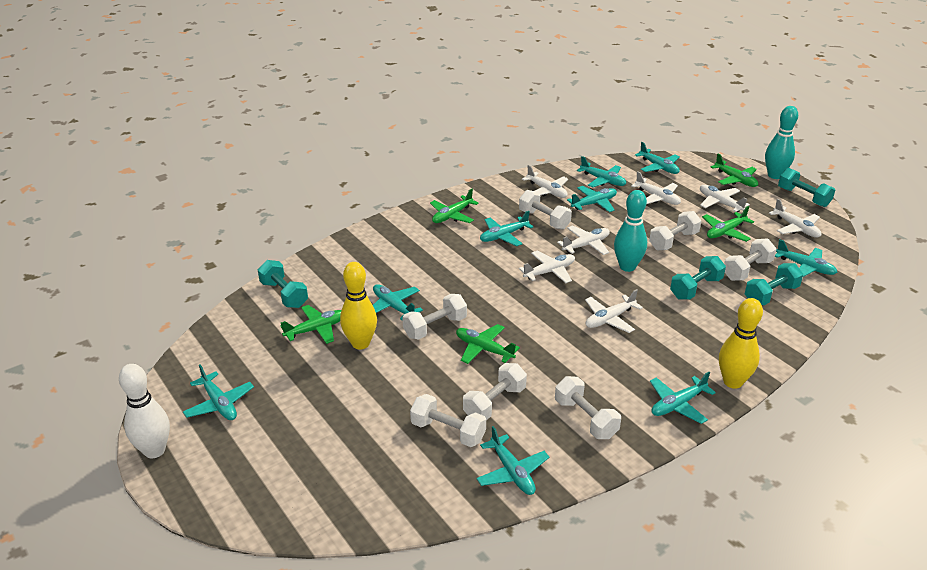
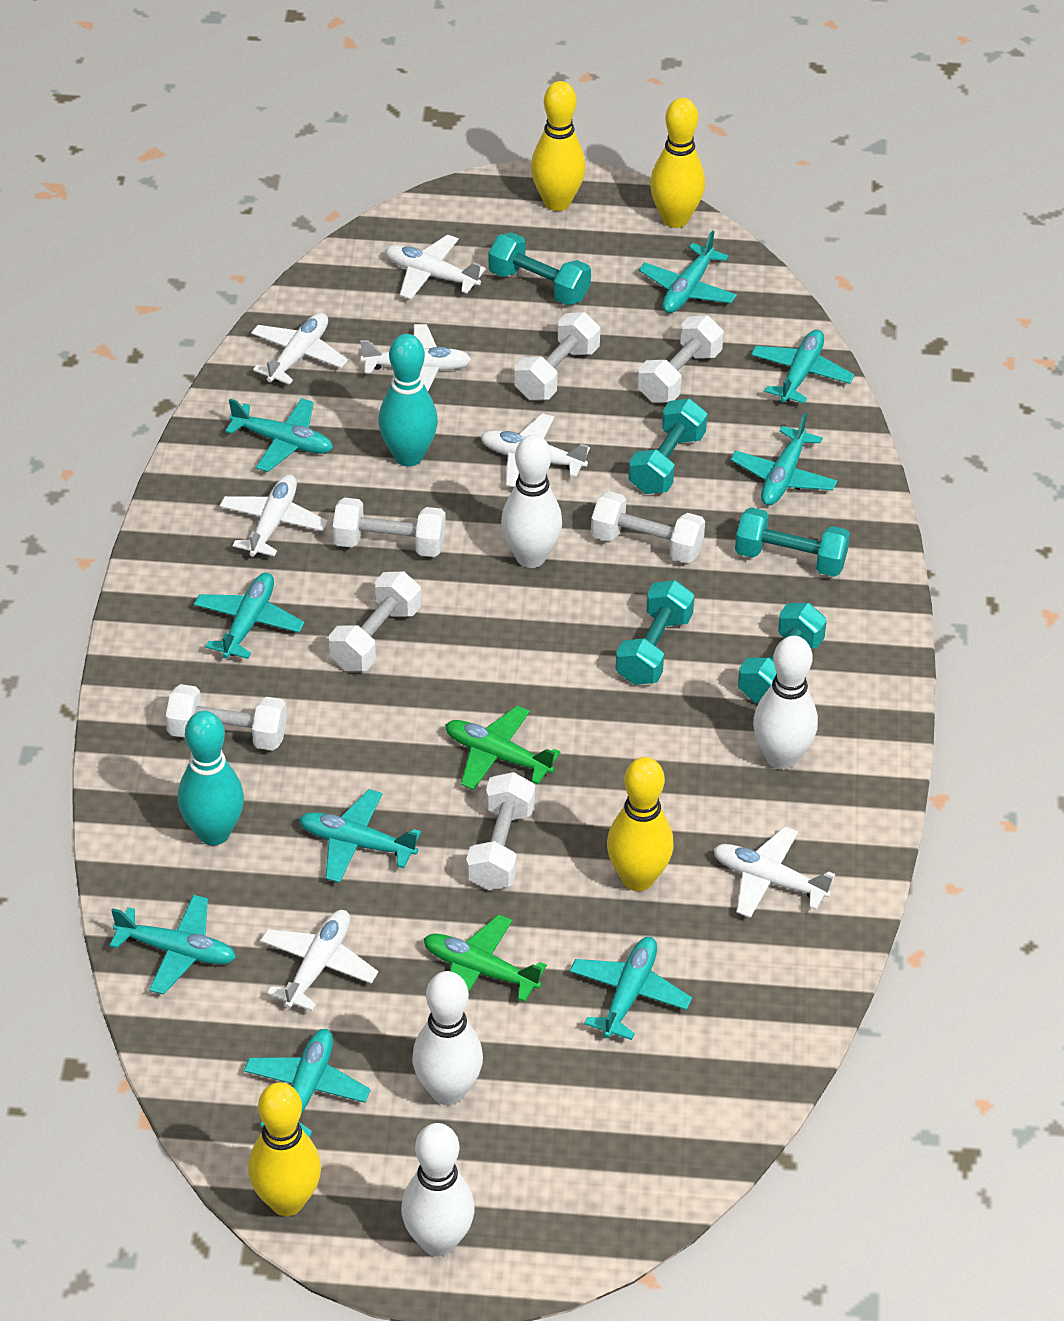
green plane: 5 -> 2
turquoise dumbbell: 4 -> 5
white bowling pin: 1 -> 4
yellow bowling pin: 2 -> 4

